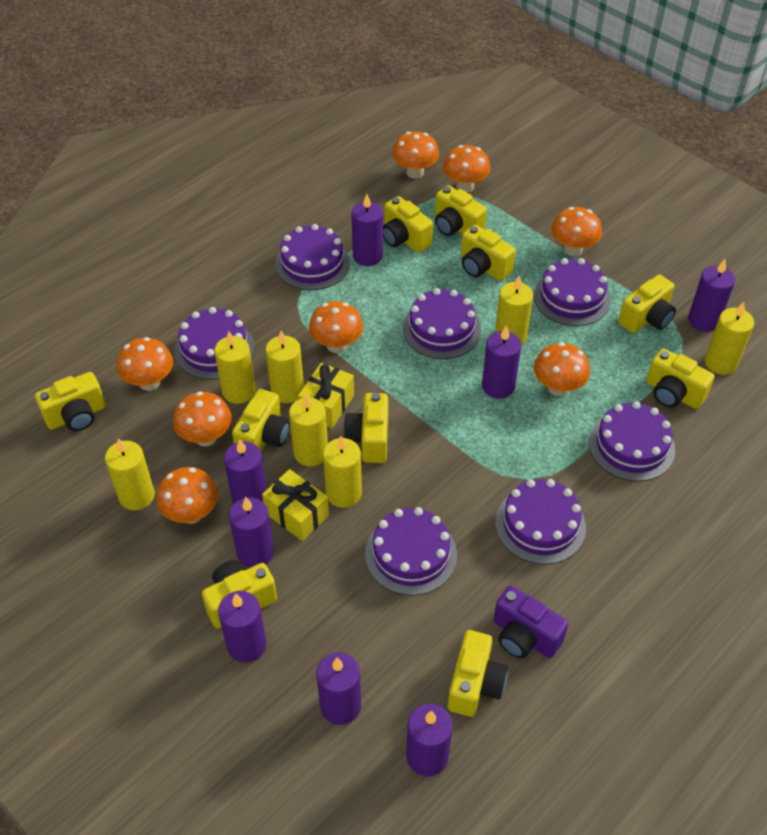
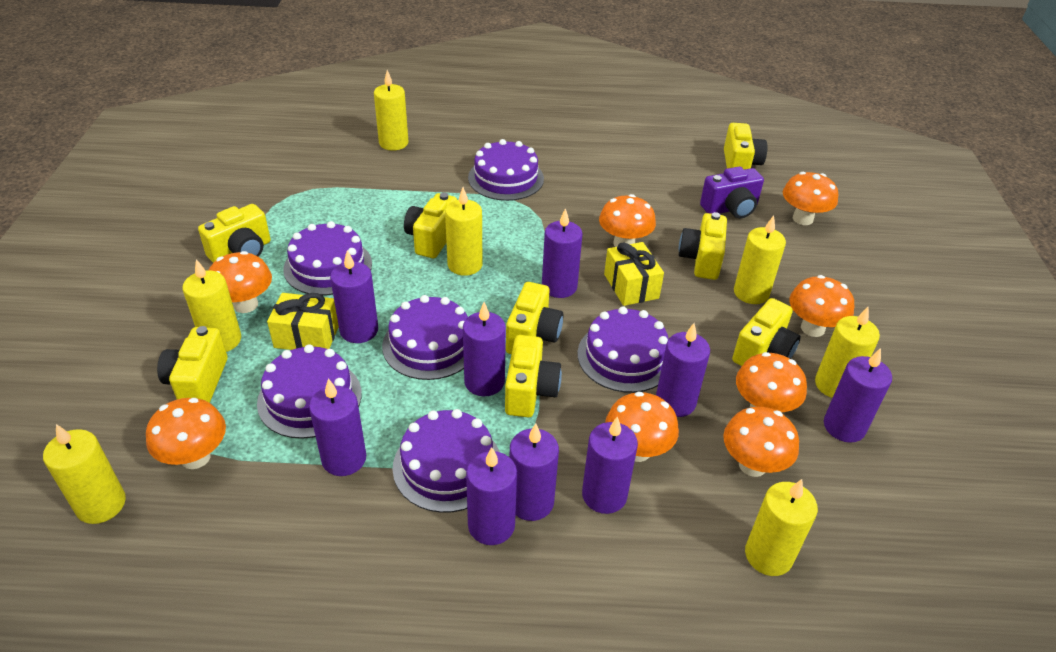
purple cake: 7 -> 6
purple candle: 8 -> 9
yellow camera: 10 -> 8

